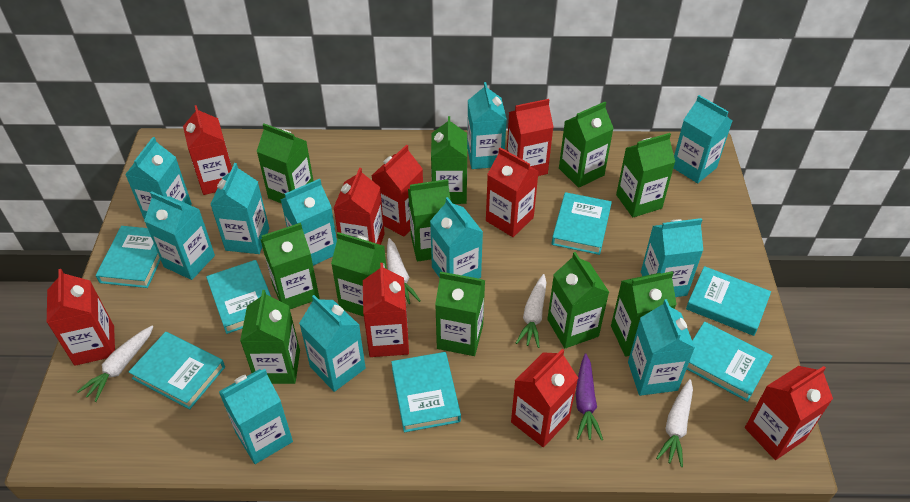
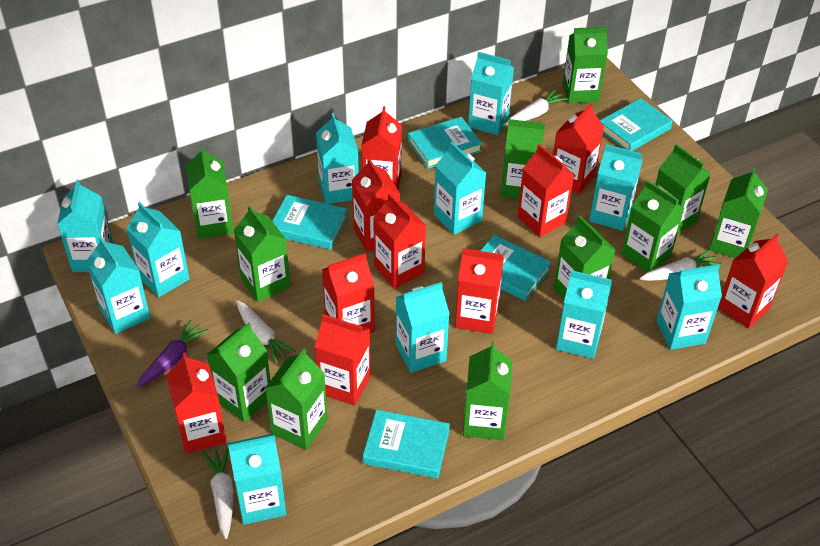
red carton: 9 -> 10
turquoise book: 7 -> 5

